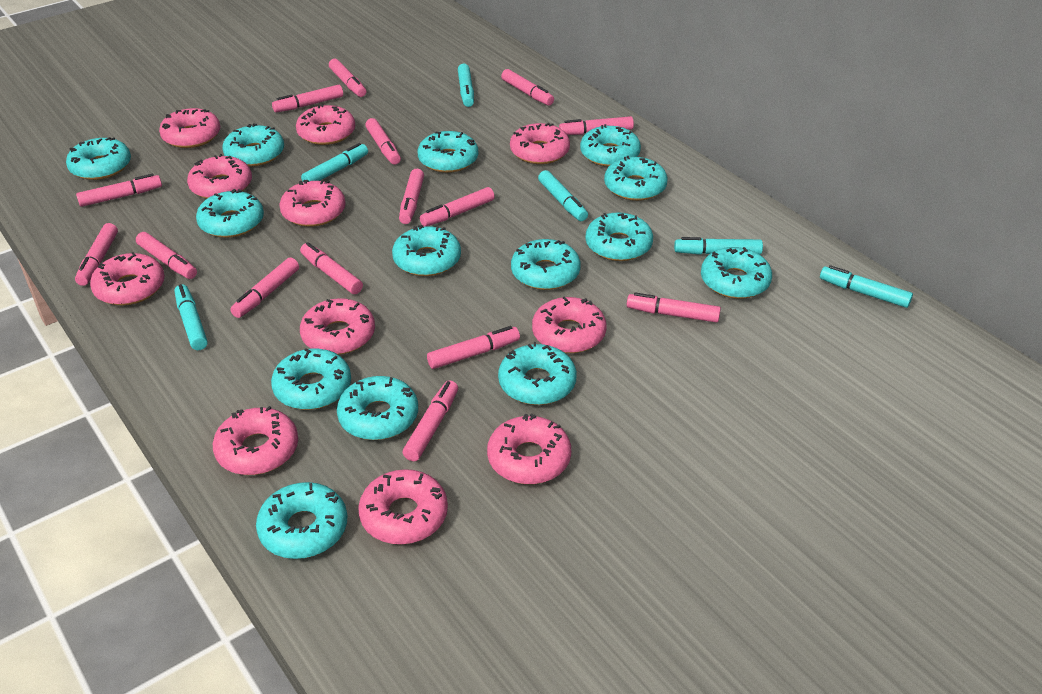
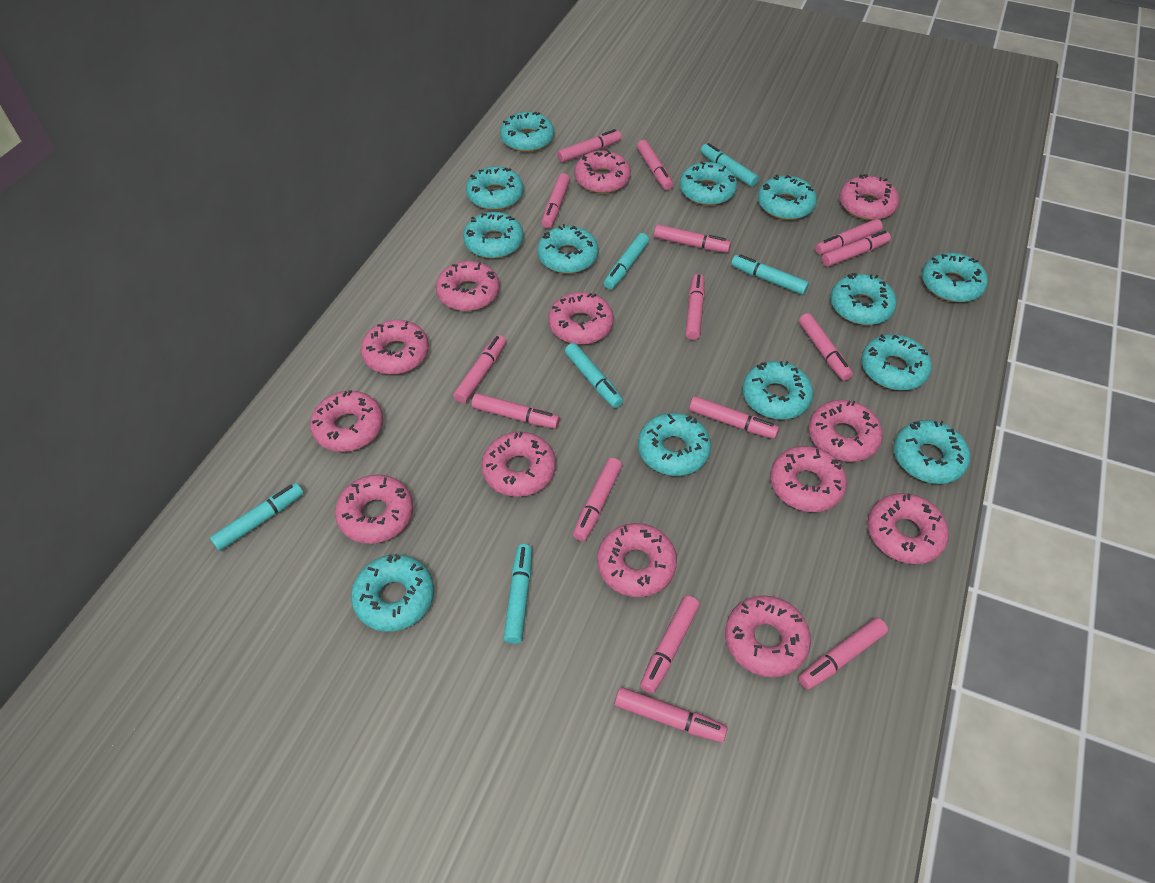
pink donut: 11 -> 13
turquoise donut: 14 -> 13

